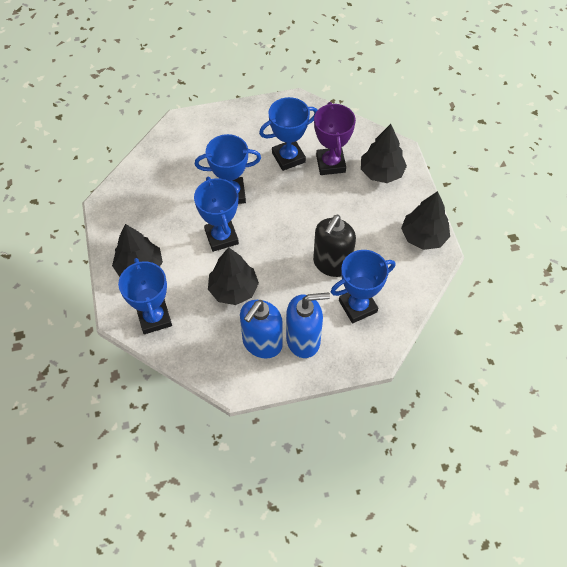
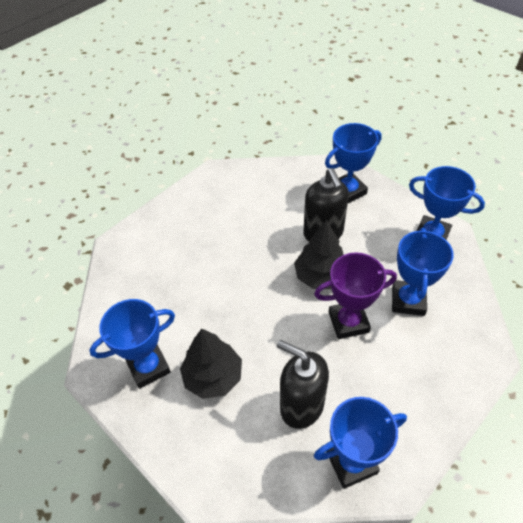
black soap dispenser: 1 -> 2
black tree: 4 -> 2
blue soap dispenser: 2 -> 0

